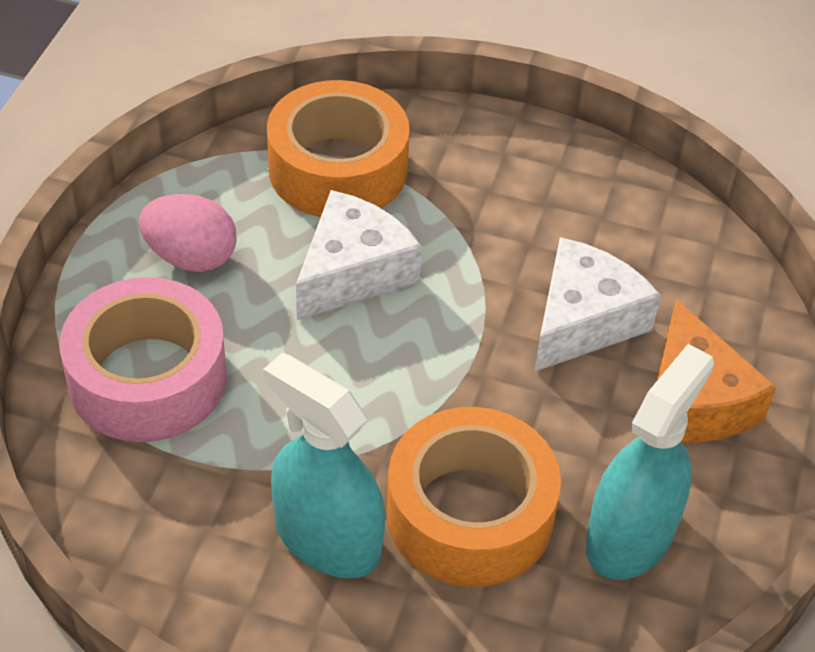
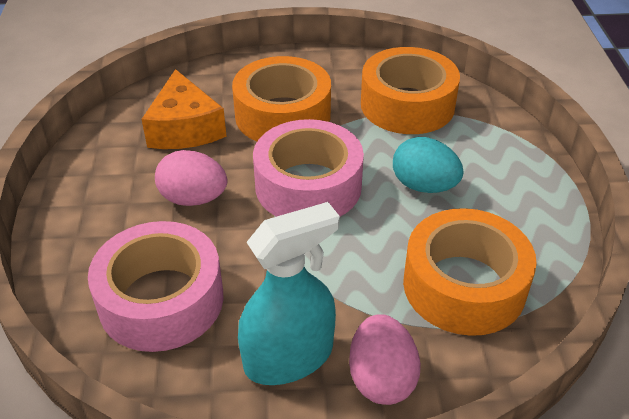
orange tape: 2 -> 3
pink egg: 1 -> 2
pink tape: 1 -> 2
turquoise egg: 0 -> 1
turquoise spray bottle: 2 -> 1
white cheese: 2 -> 0

